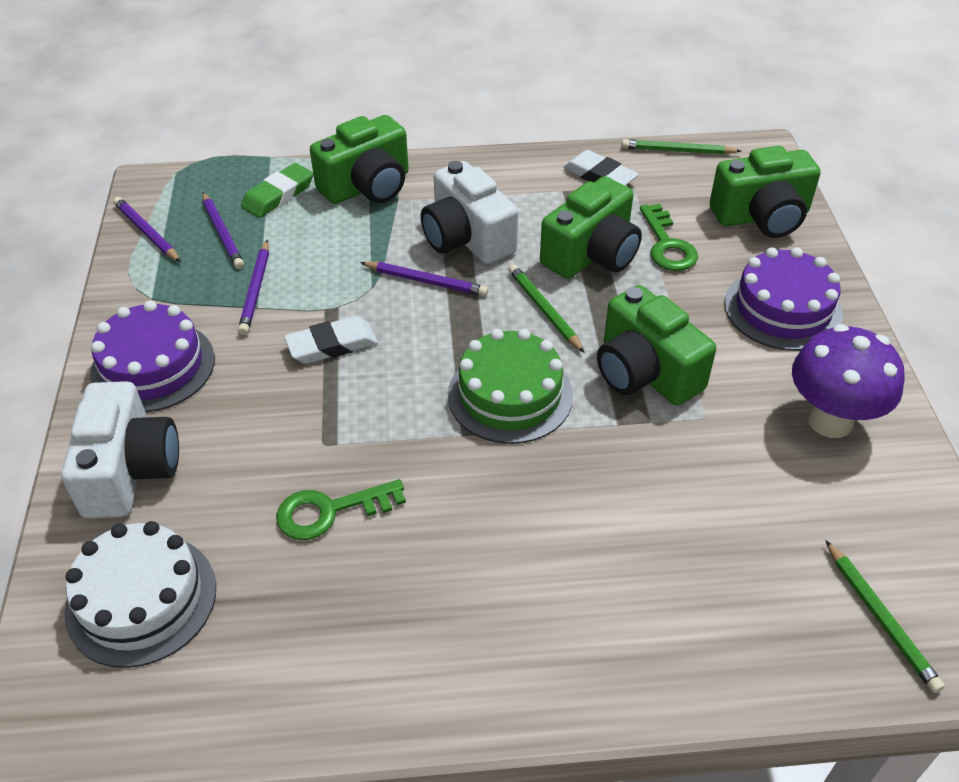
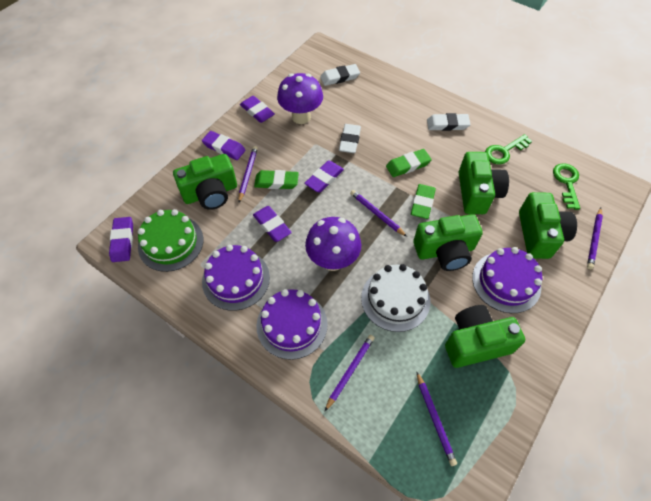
green camera: 4 -> 5
green eraser: 1 -> 3
green pencil: 3 -> 0
purple cake: 2 -> 3
purple eraser: 0 -> 5
purple mushroom: 1 -> 2
purple pencil: 4 -> 5
white camera: 2 -> 0
white eraser: 2 -> 3

